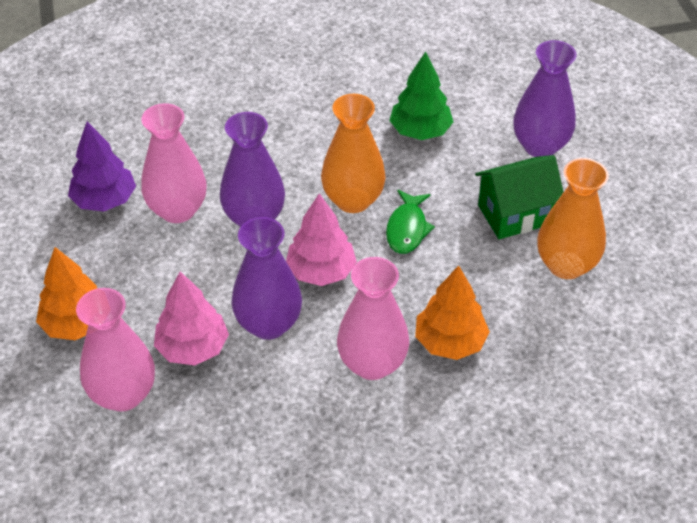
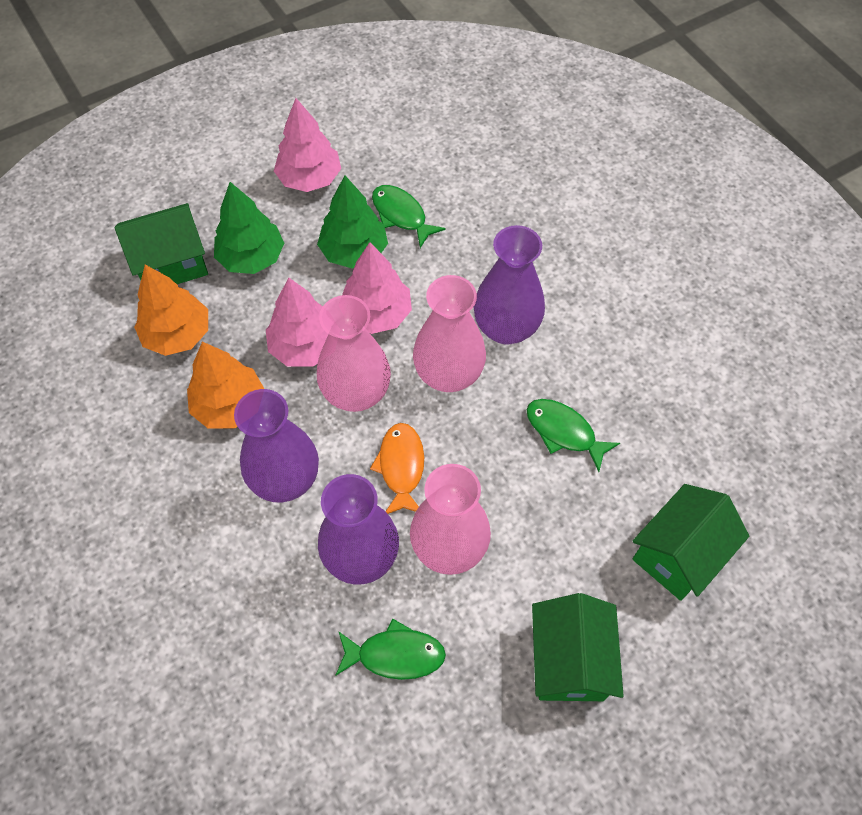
green fish: 1 -> 3
green house: 1 -> 3
green tree: 1 -> 2
orange fish: 0 -> 1
orange vase: 2 -> 0
pink tree: 2 -> 3
purple tree: 1 -> 0

